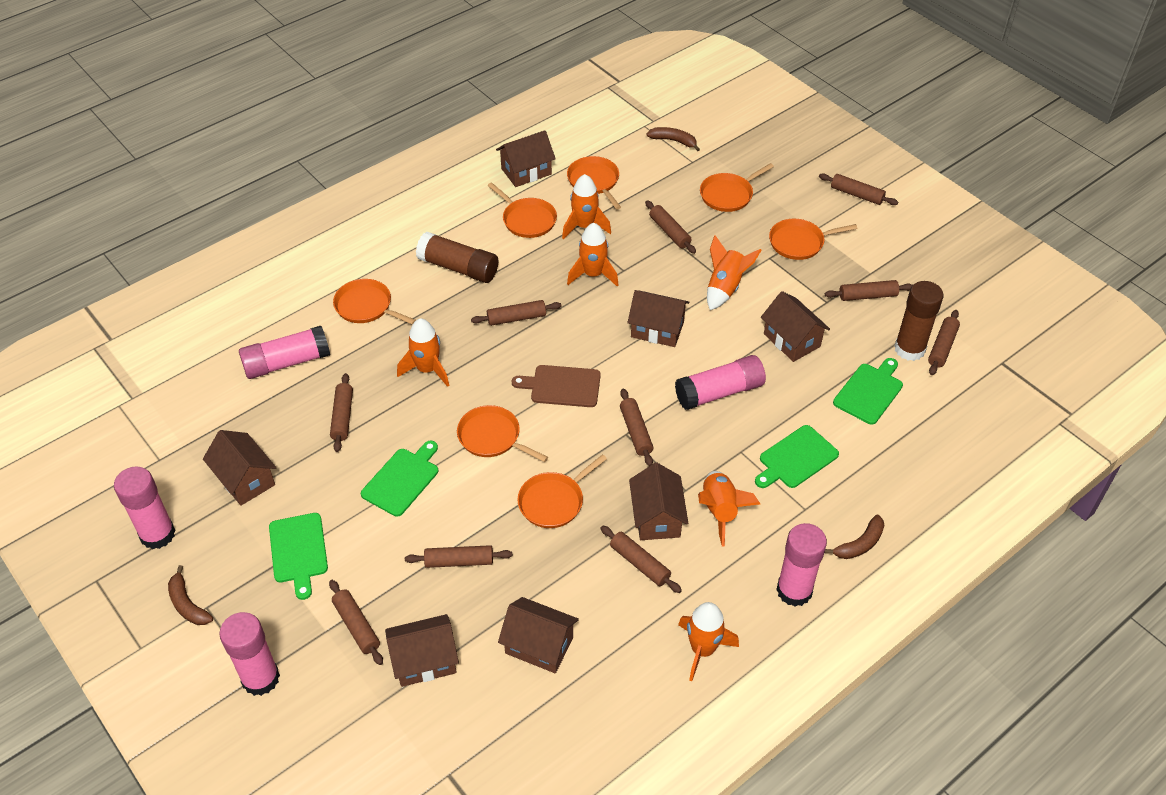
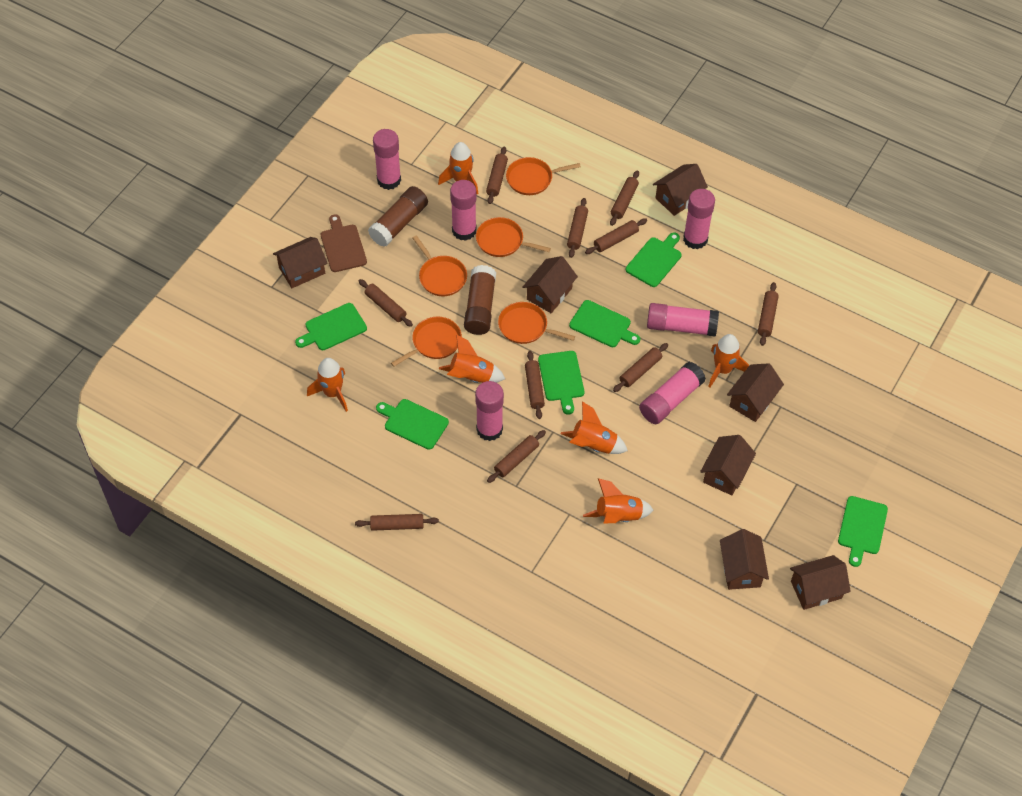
brown banana: 3 -> 0
green cutting board: 4 -> 6
orange pan: 7 -> 5
pink glue stick: 5 -> 6

